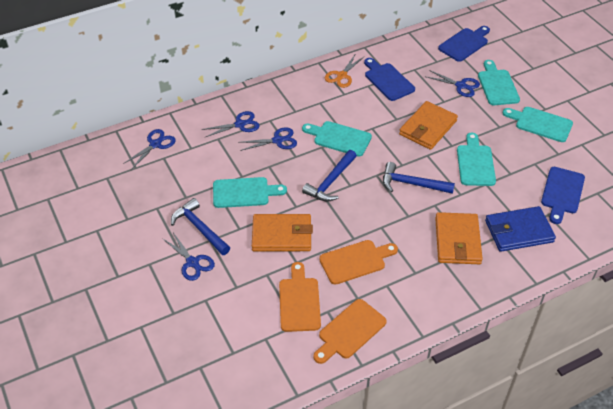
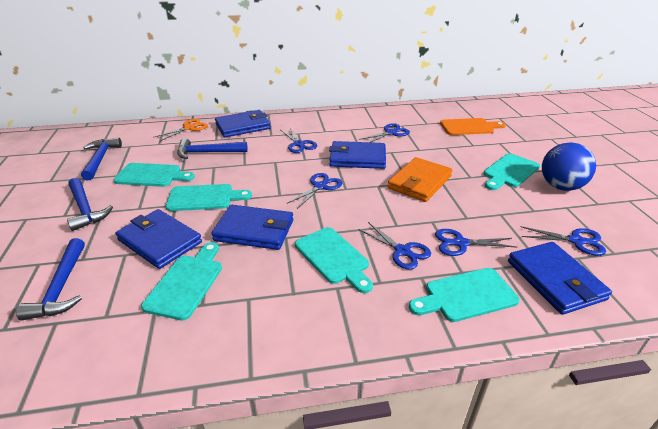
blue ball: 0 -> 1
blue cutting board: 3 -> 0
blue hammer: 3 -> 4
blue scissors: 5 -> 6
blue wallet: 1 -> 5
orange cutting board: 3 -> 1
orange wallet: 3 -> 1
turquoise cutting board: 5 -> 6

